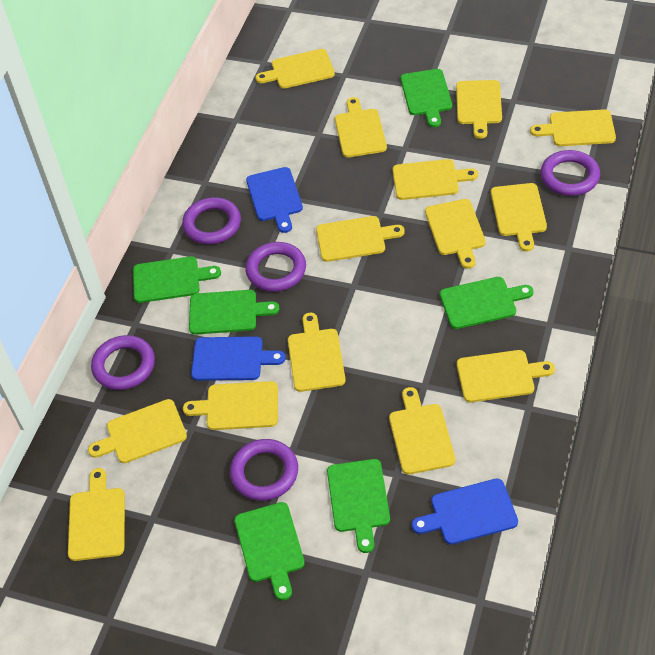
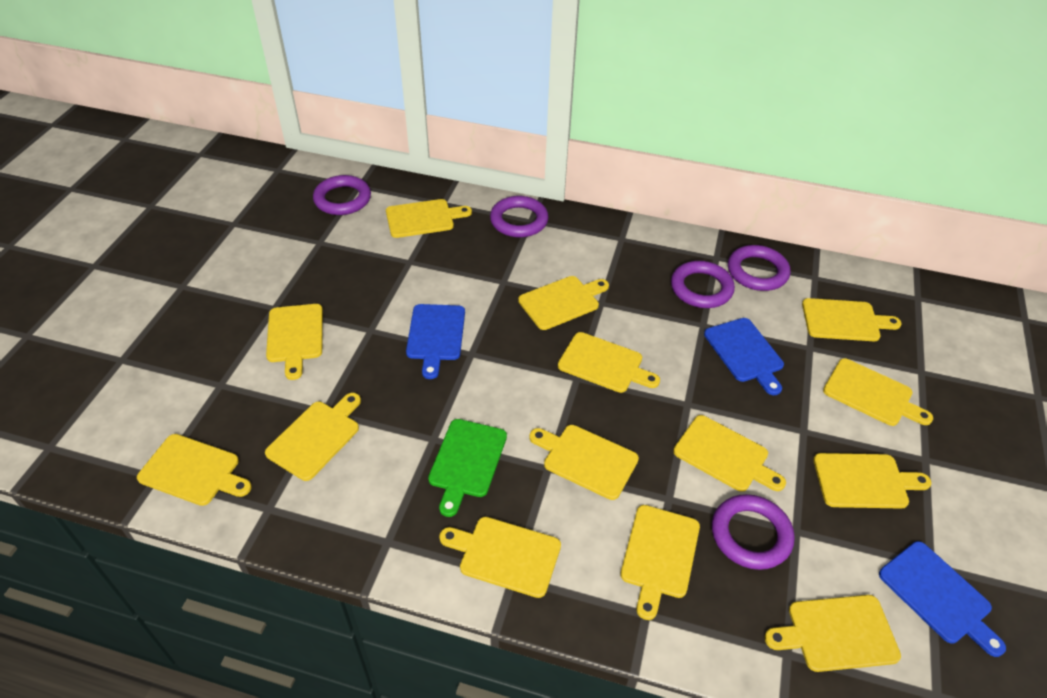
green cutting board: 6 -> 1

